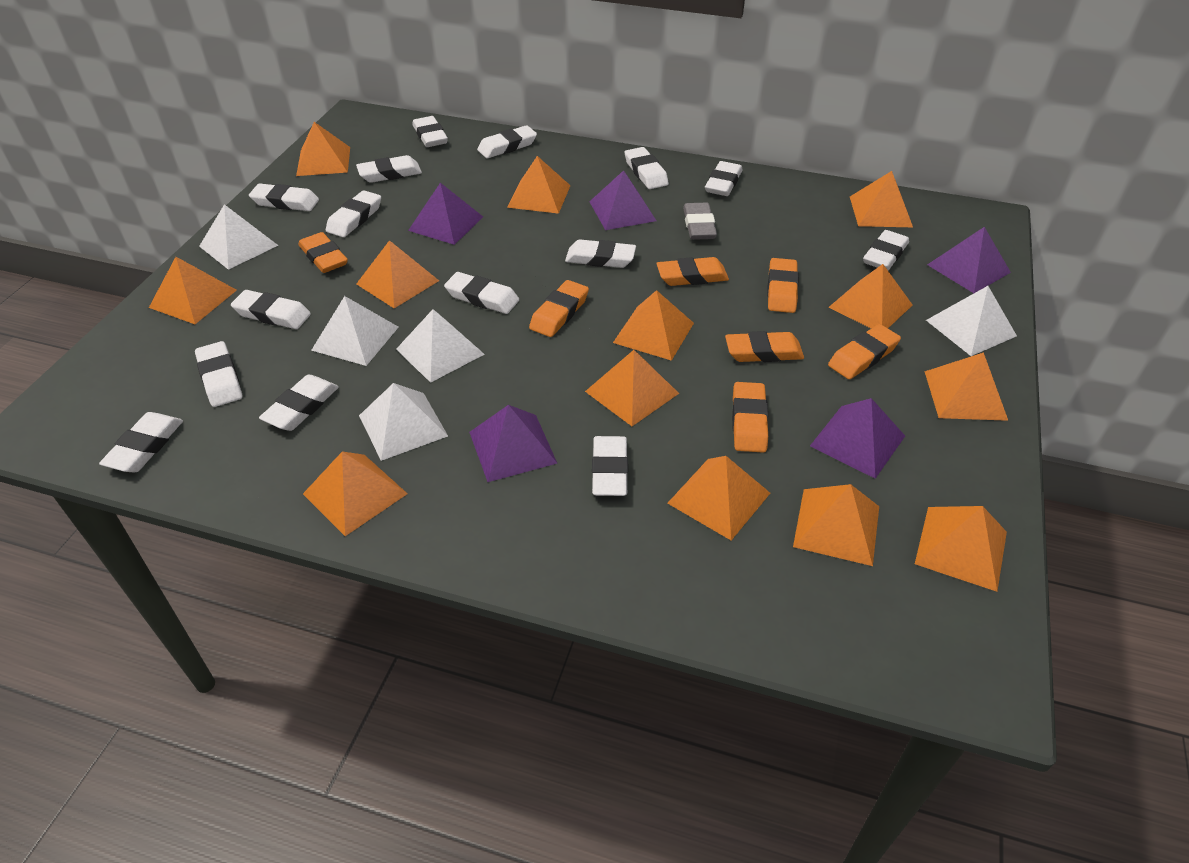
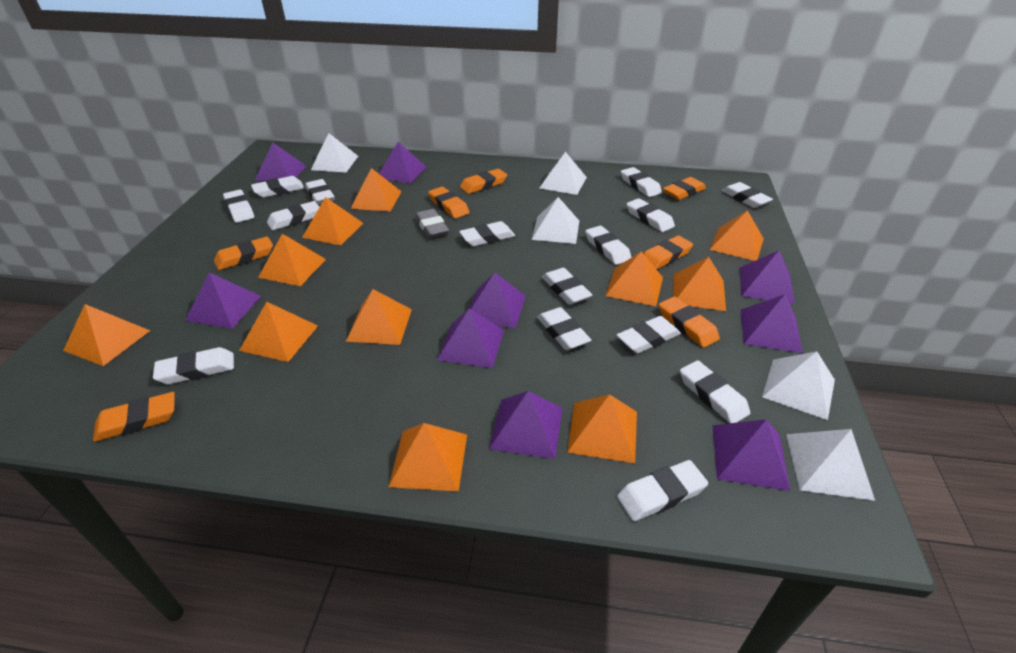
orange pyramid: 13 -> 11
purple pyramid: 5 -> 9

